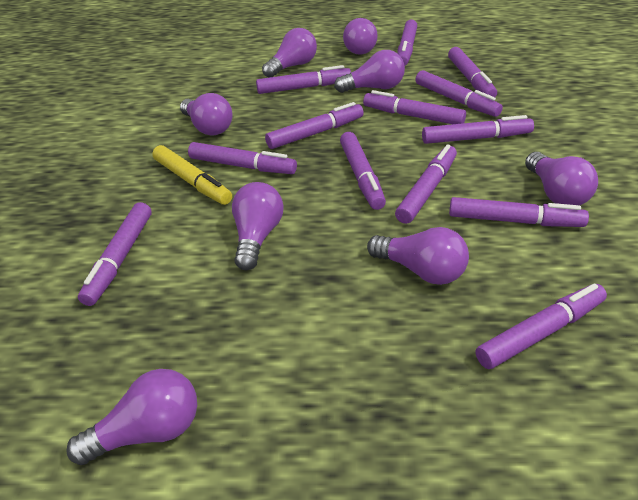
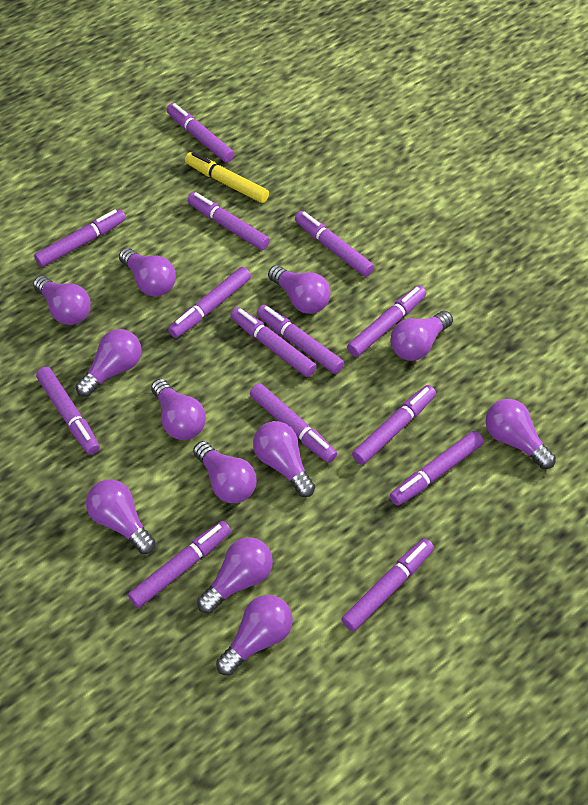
purple light bulb: 8 -> 12
purple marker: 13 -> 14

